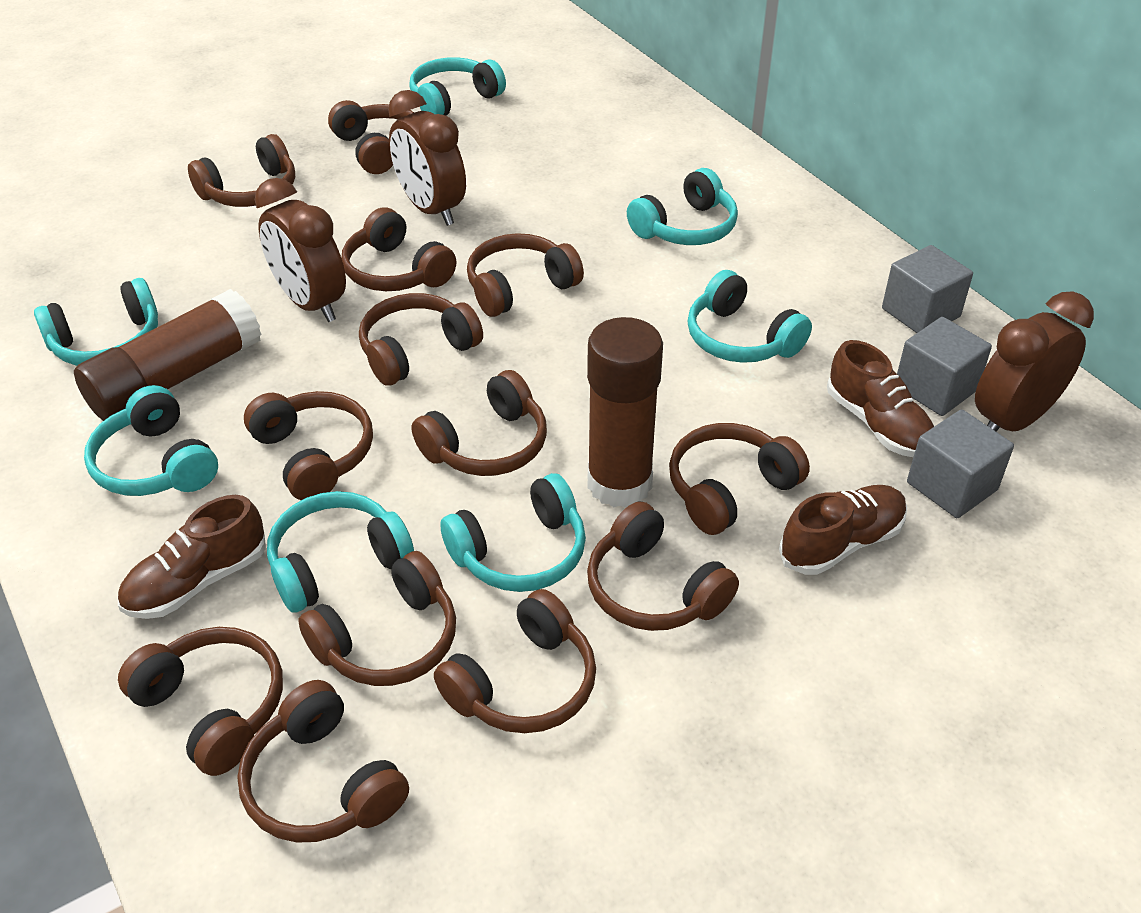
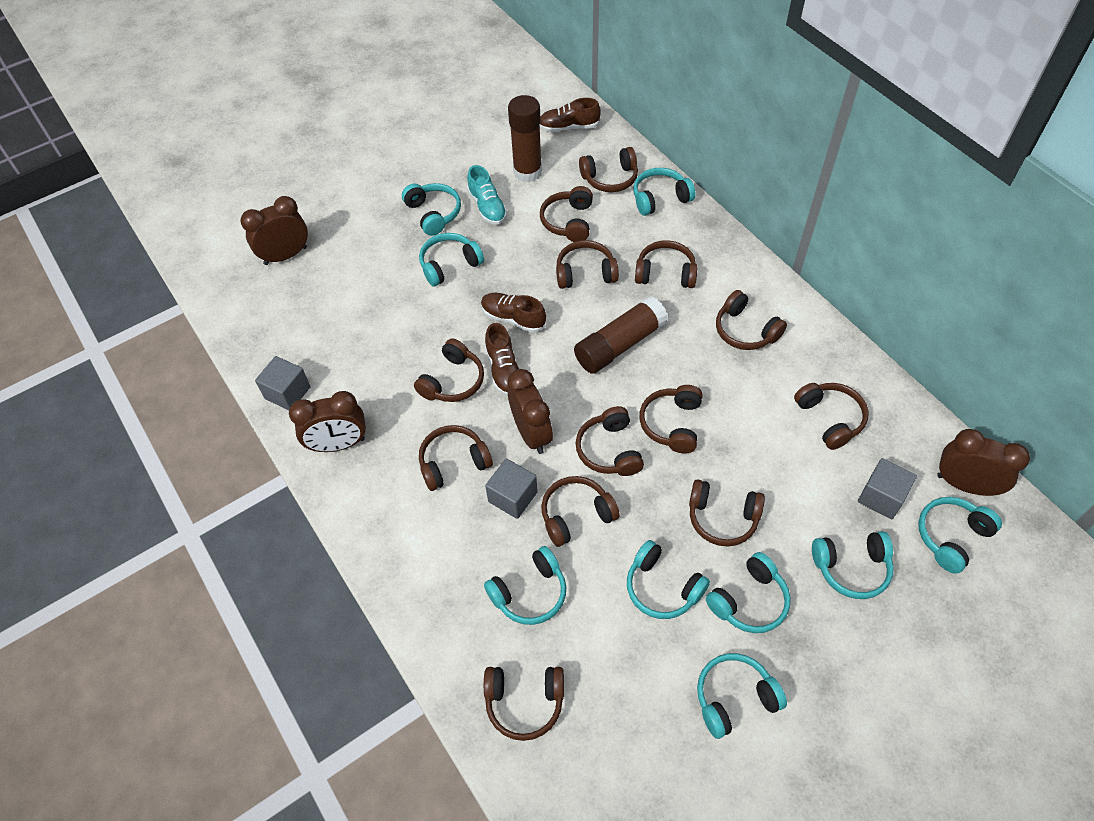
brown clock: 3 -> 4
turquoise headphones: 7 -> 9
turquoise shoe: 0 -> 1

